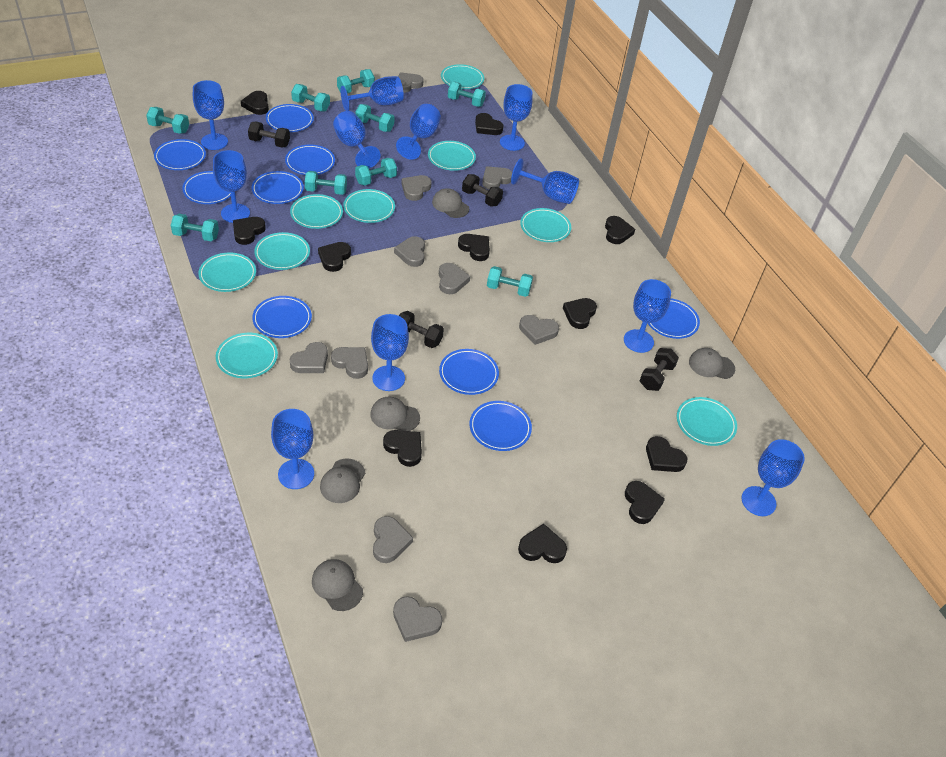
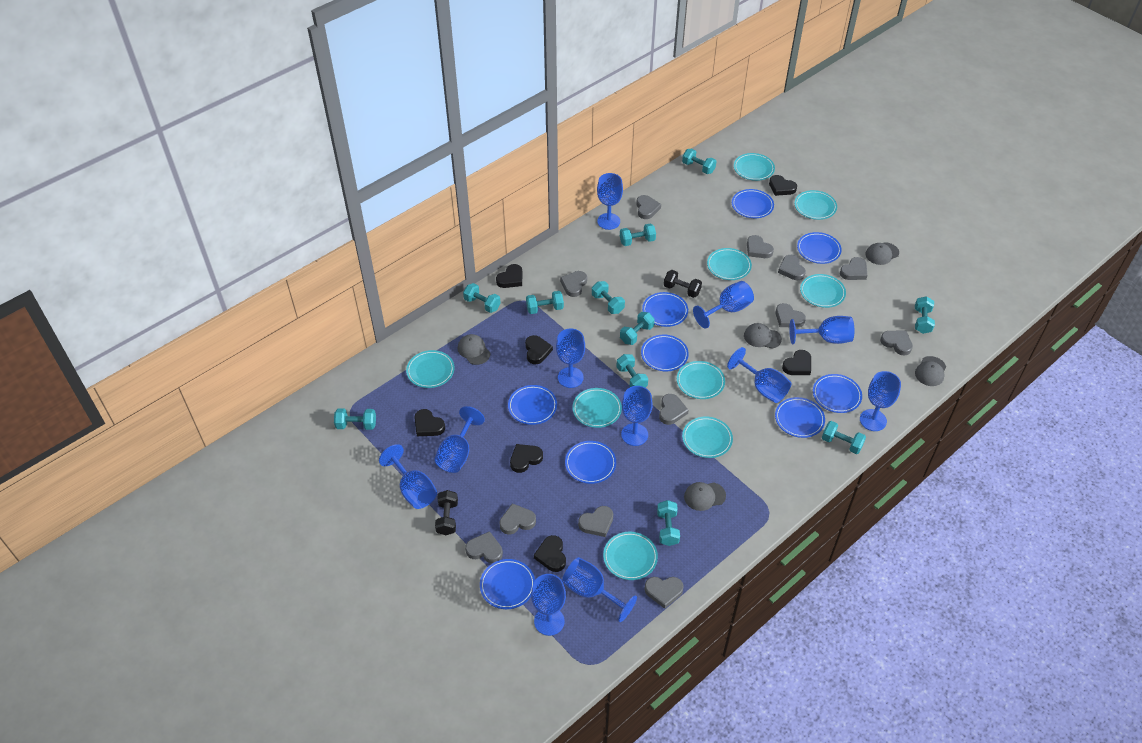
black dumbbell: 4 -> 2
black heart: 11 -> 7
grey heart: 10 -> 12
turquoise dumbbell: 9 -> 11

